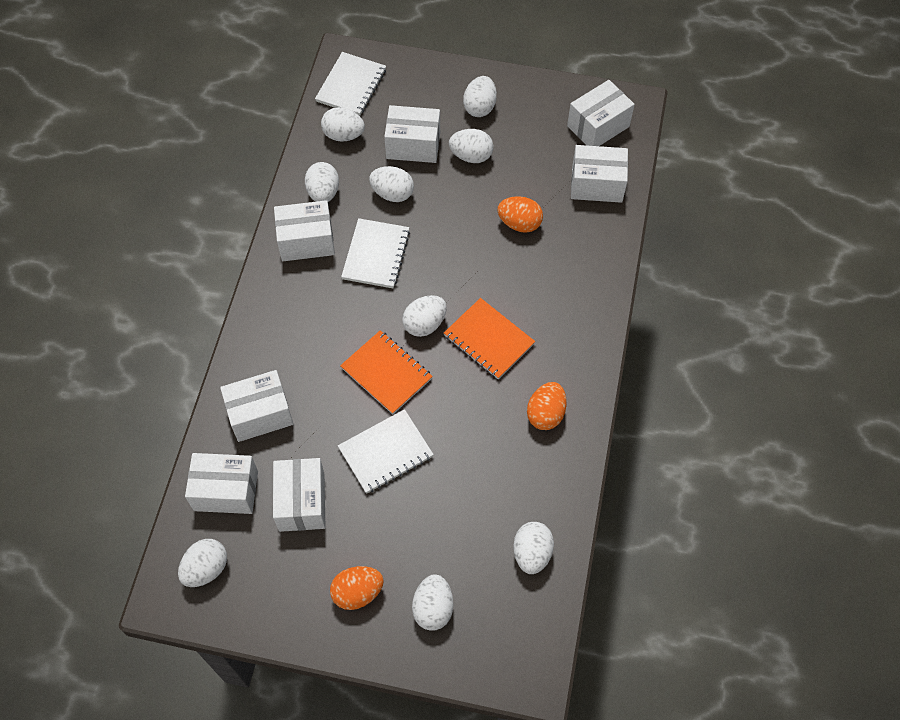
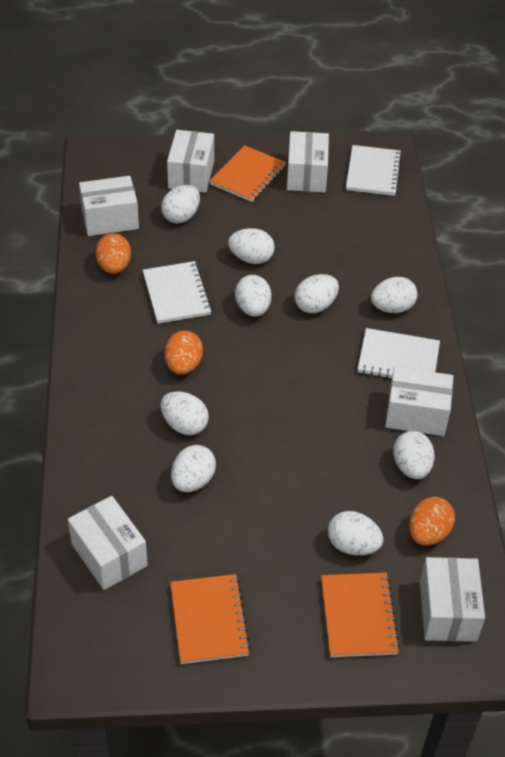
orange notebook: 2 -> 3
white box: 7 -> 6

